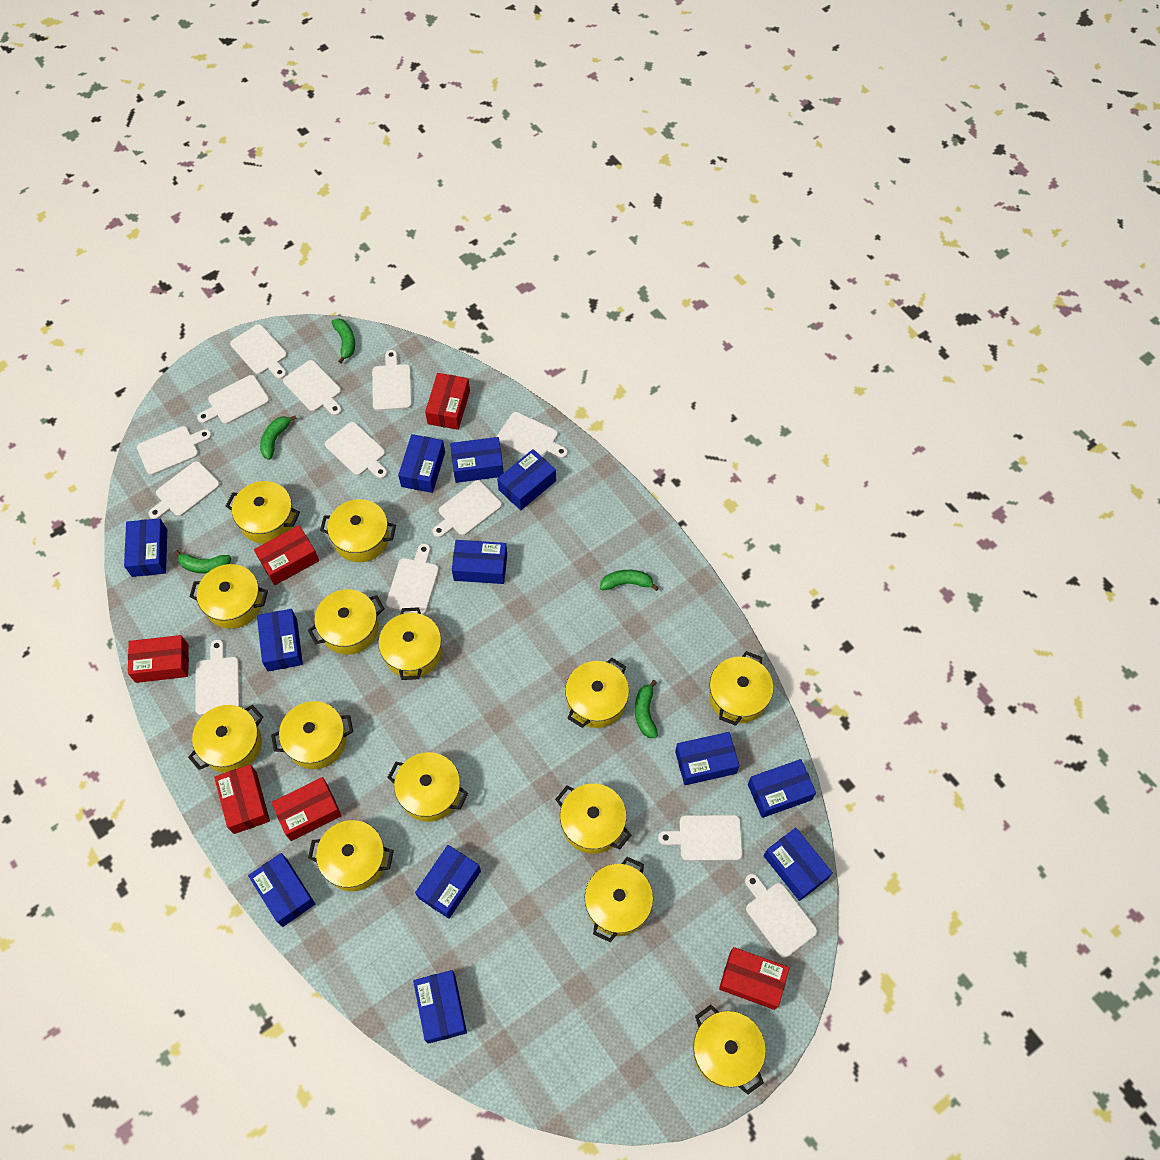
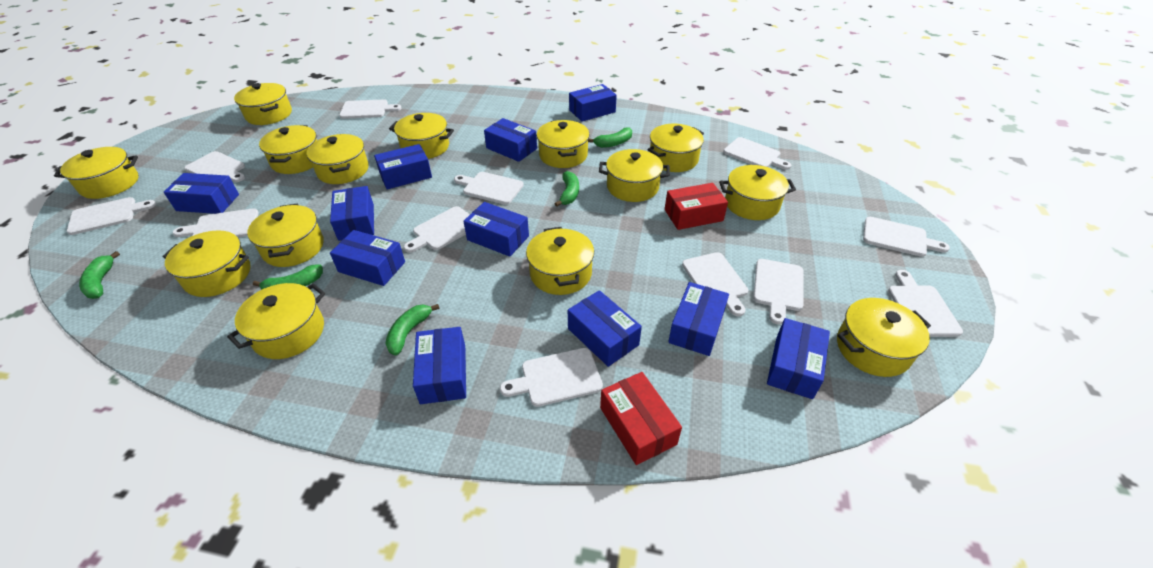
blue box: 12 -> 11
red box: 6 -> 2
white cutting board: 13 -> 12

